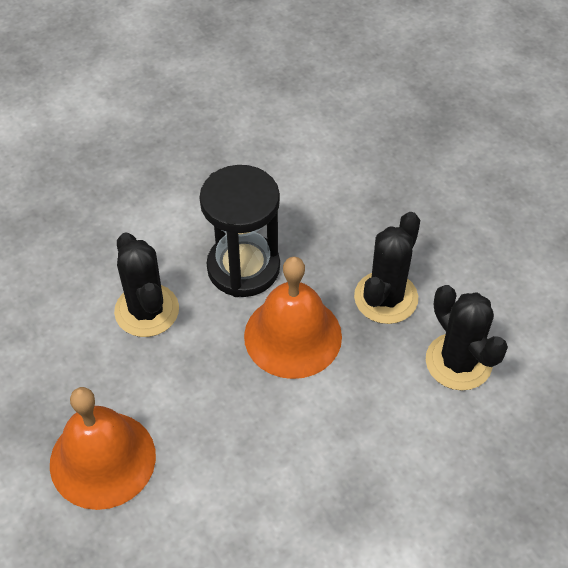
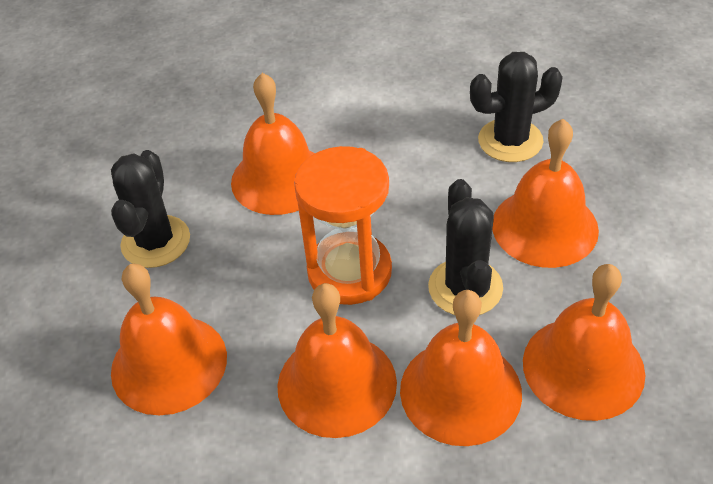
black hourglass: 1 -> 0
orange bell: 2 -> 6
orange hourglass: 0 -> 1

